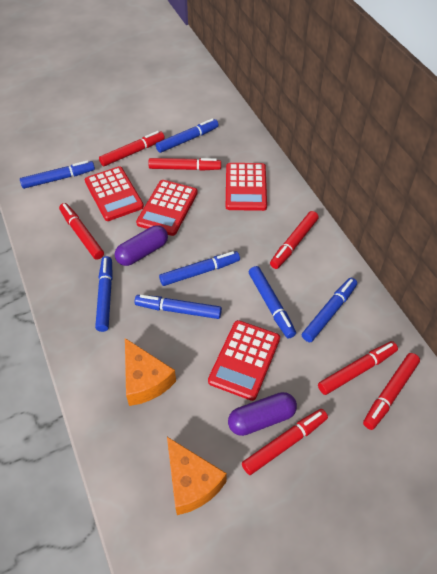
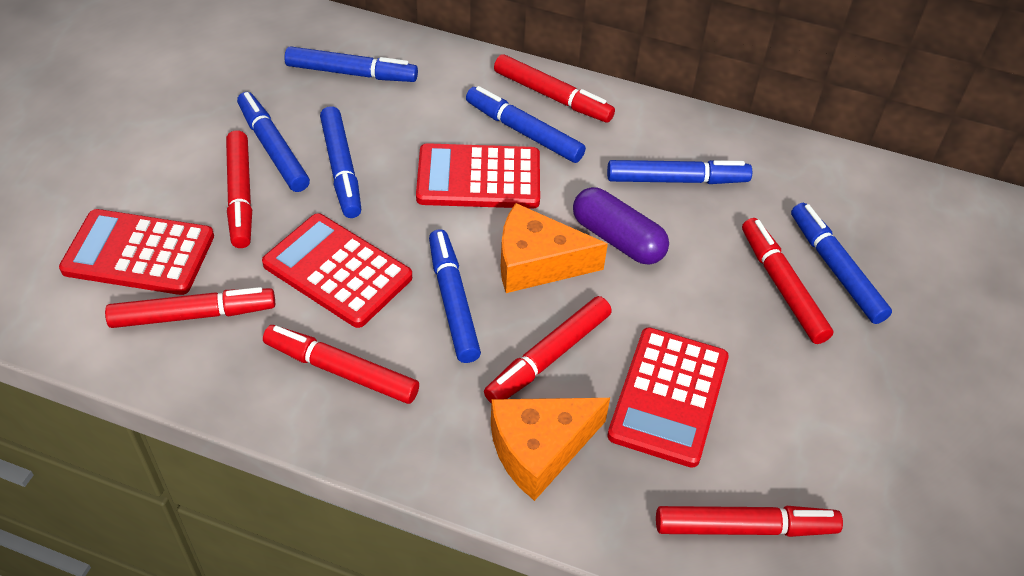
purple capsule: 2 -> 1

